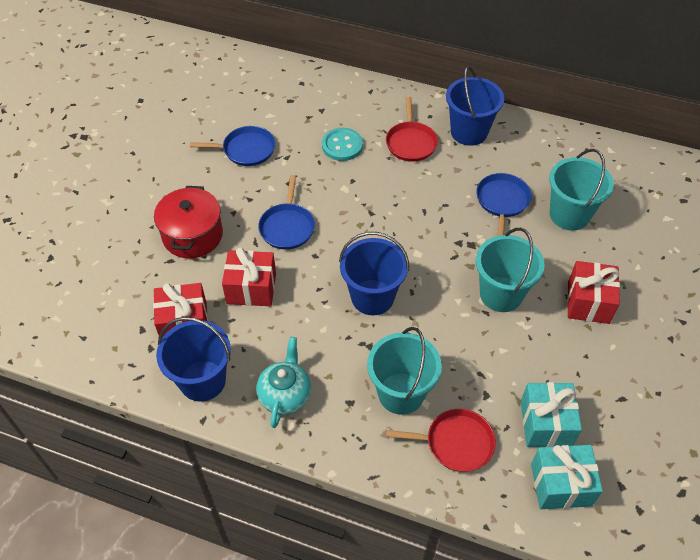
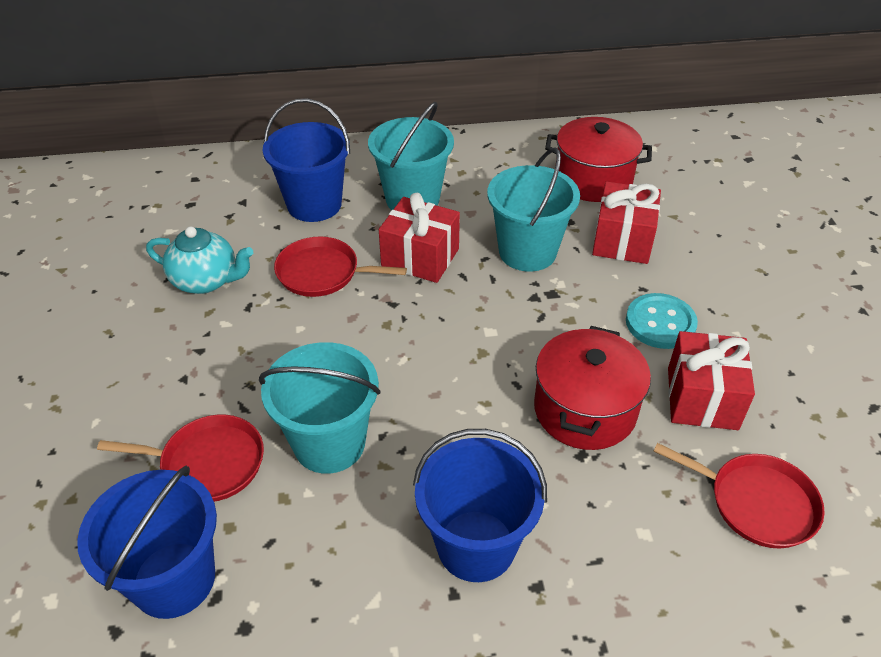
blue pan: 3 -> 0
red pan: 2 -> 3
red pot: 1 -> 2
turquoise gift: 2 -> 0

